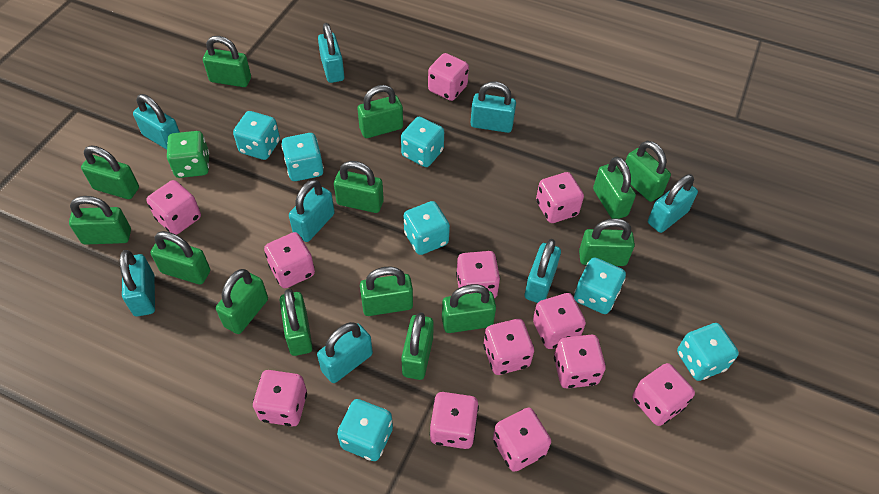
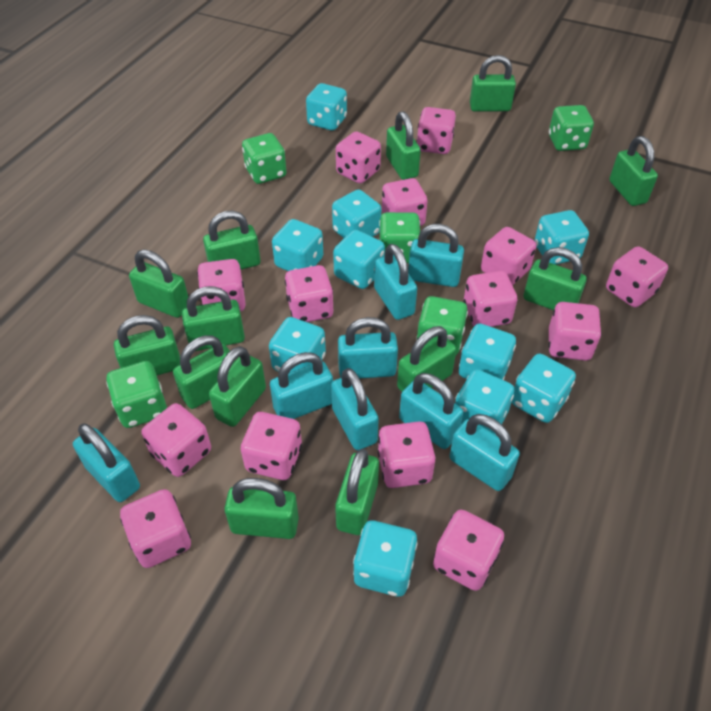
green dice: 1 -> 5
green padlock: 14 -> 13
pink dice: 12 -> 14
turquoise dice: 7 -> 10

